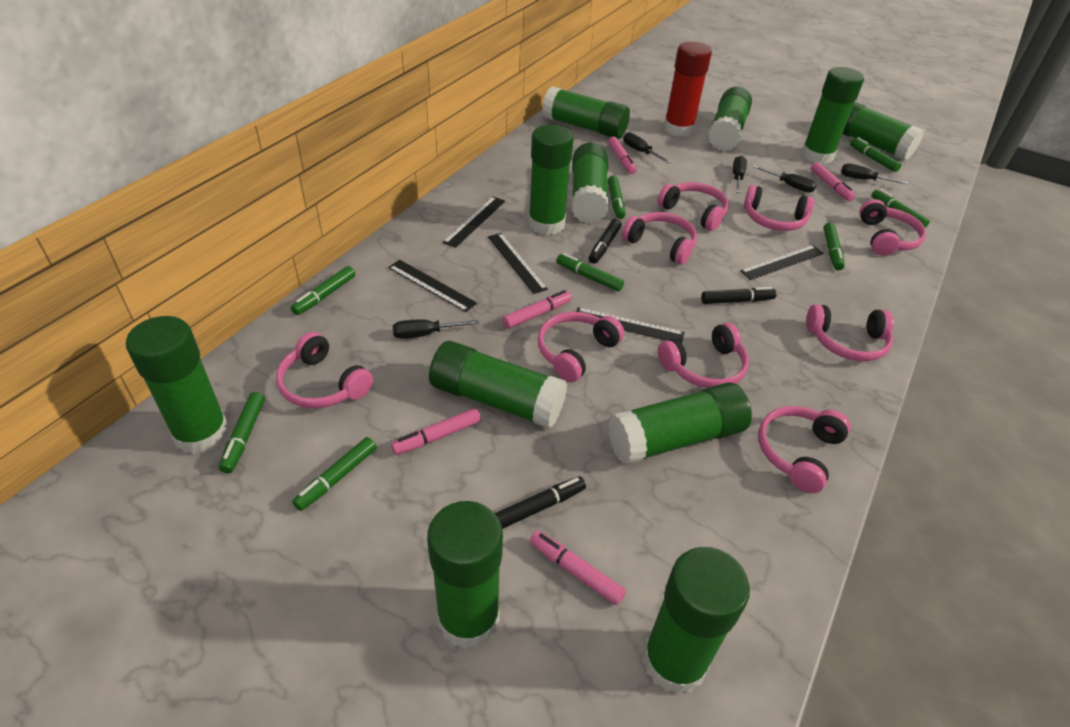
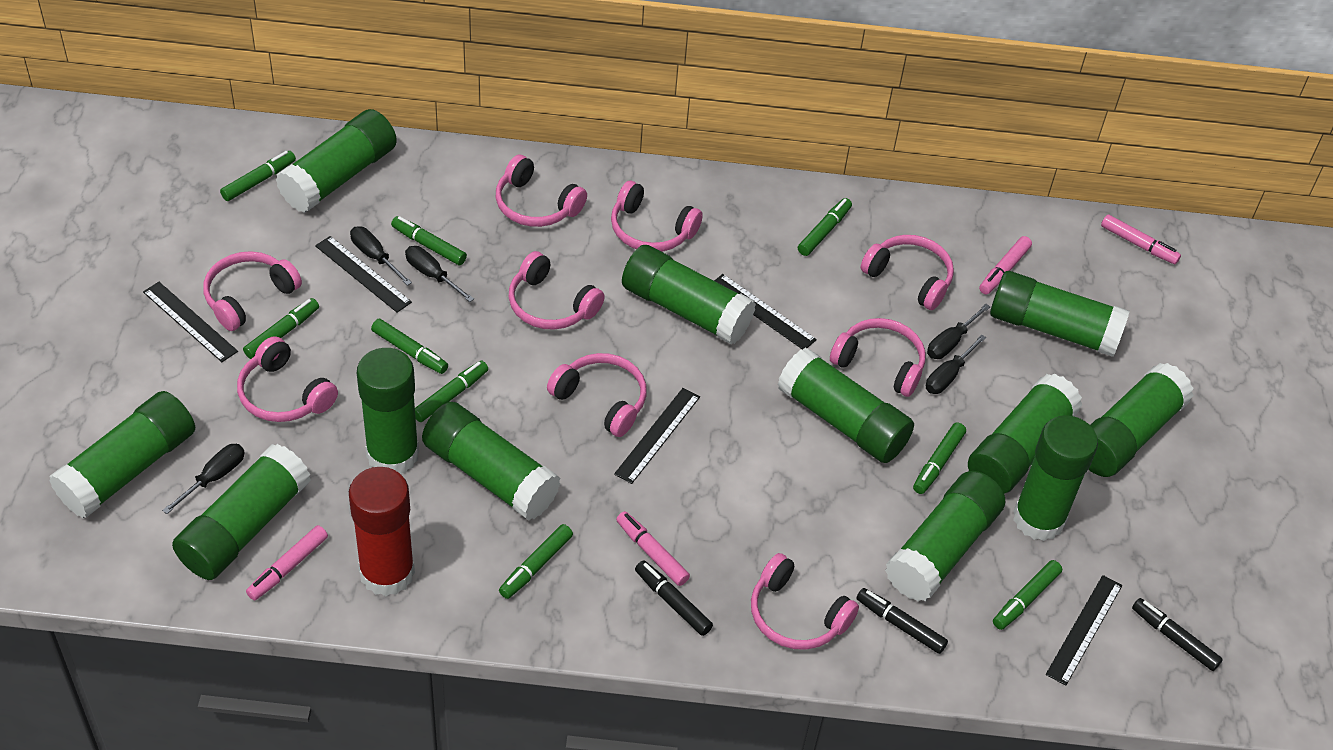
green glue stick: 11 -> 12
green marker: 8 -> 9
pink marker: 5 -> 4

